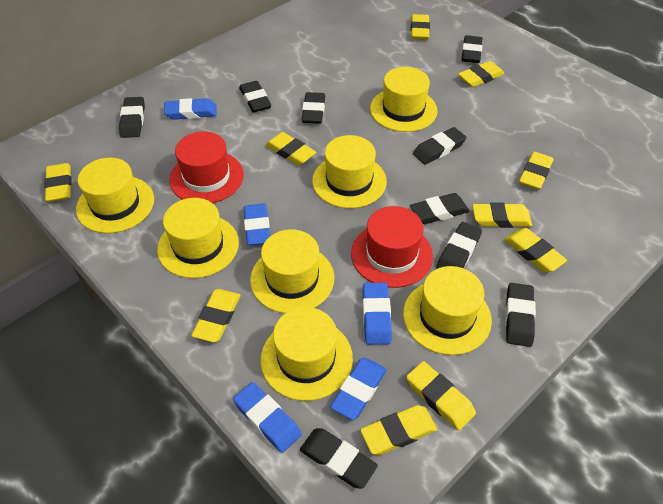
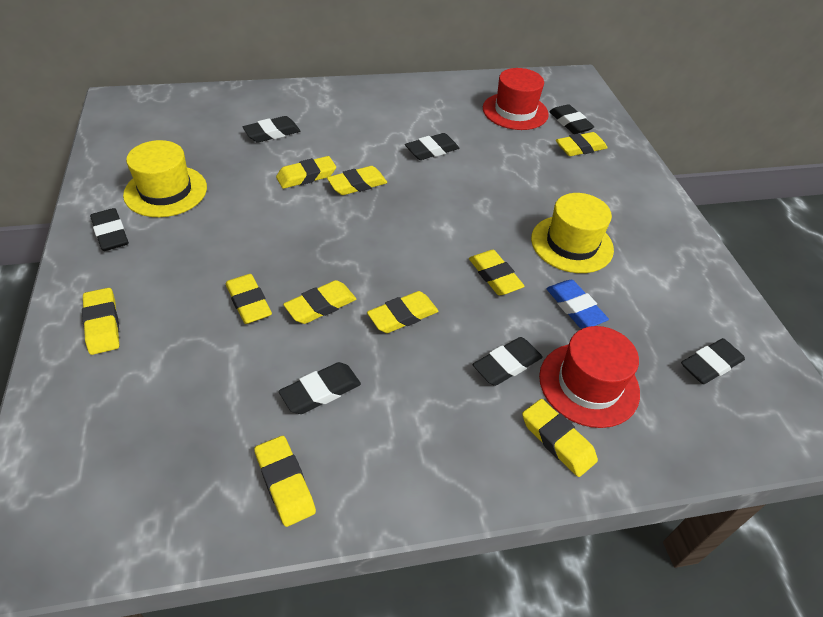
black eraser: 9 -> 7
blue eraser: 5 -> 1
yellow hat: 7 -> 2

